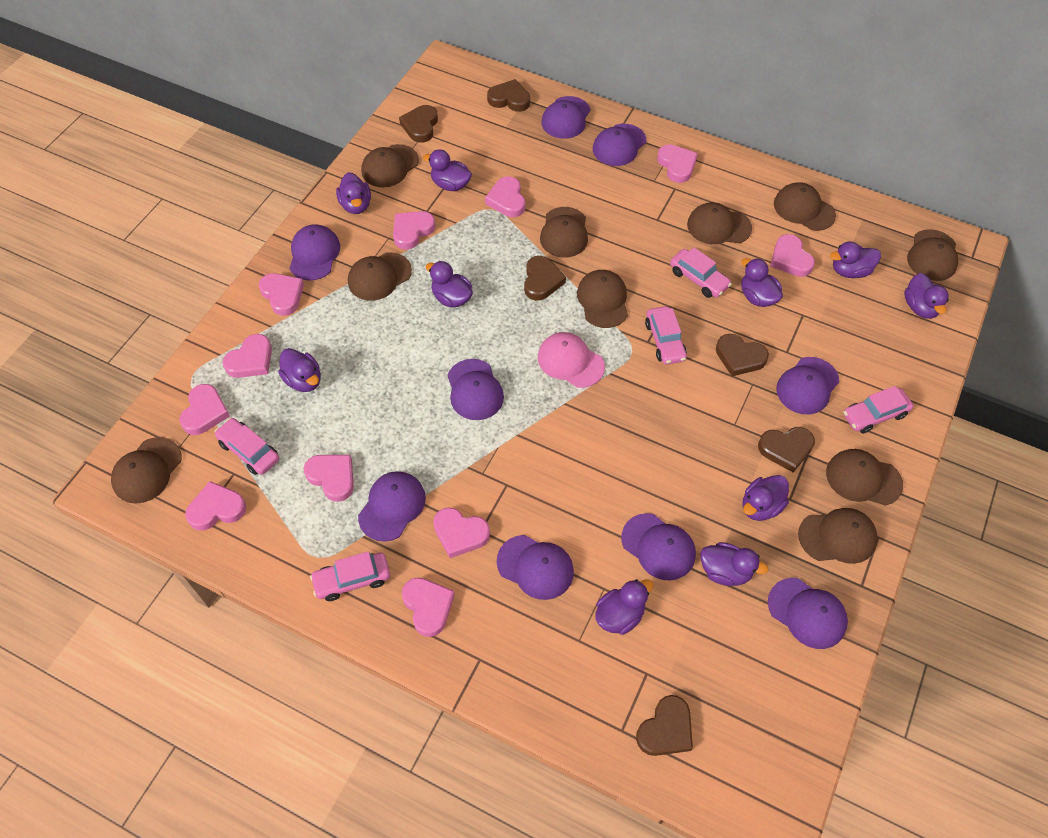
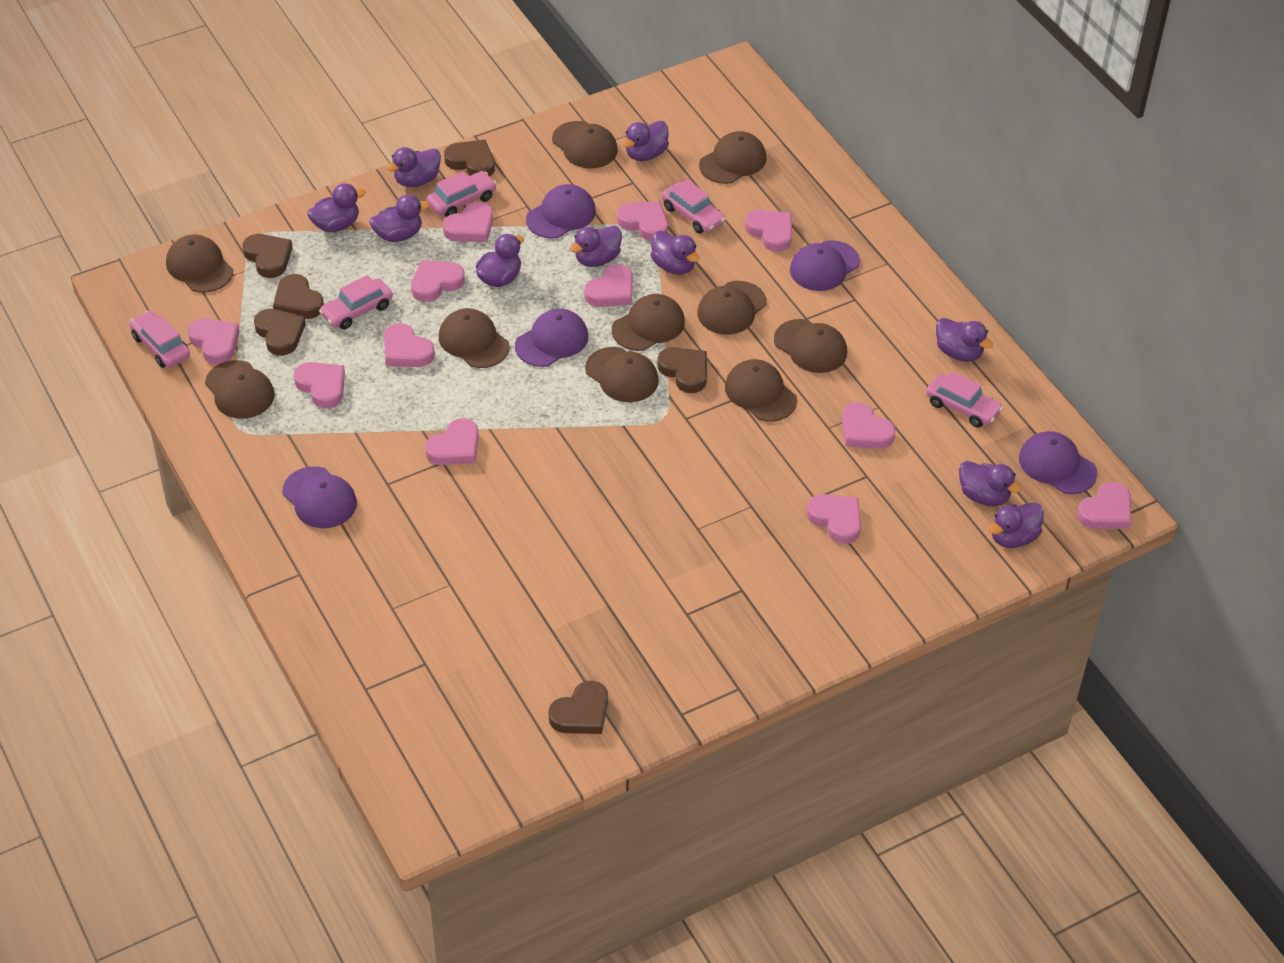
pink cap: 1 -> 0
pink heart: 11 -> 12
purple cap: 9 -> 5

